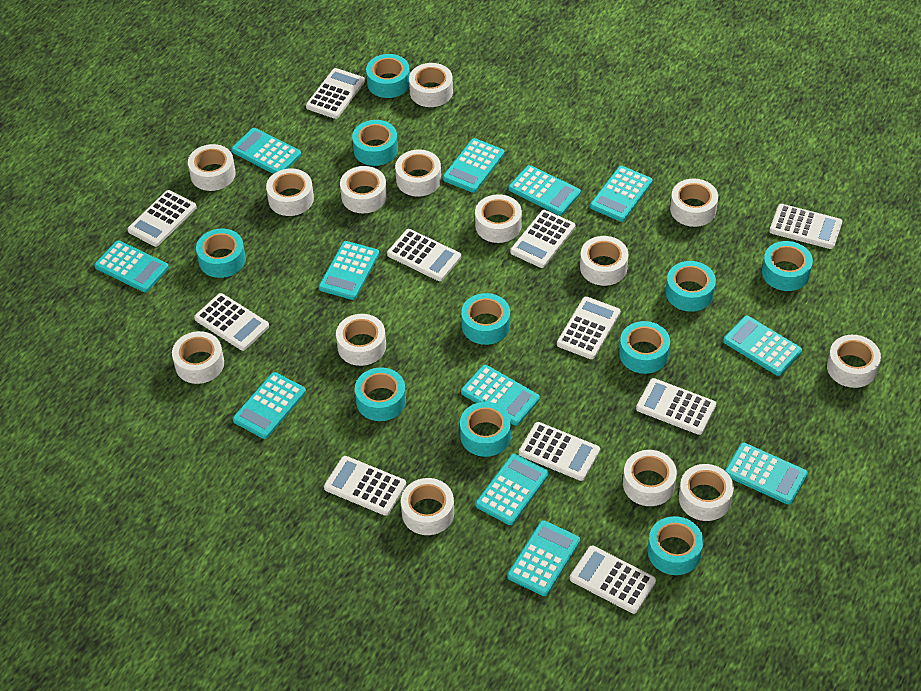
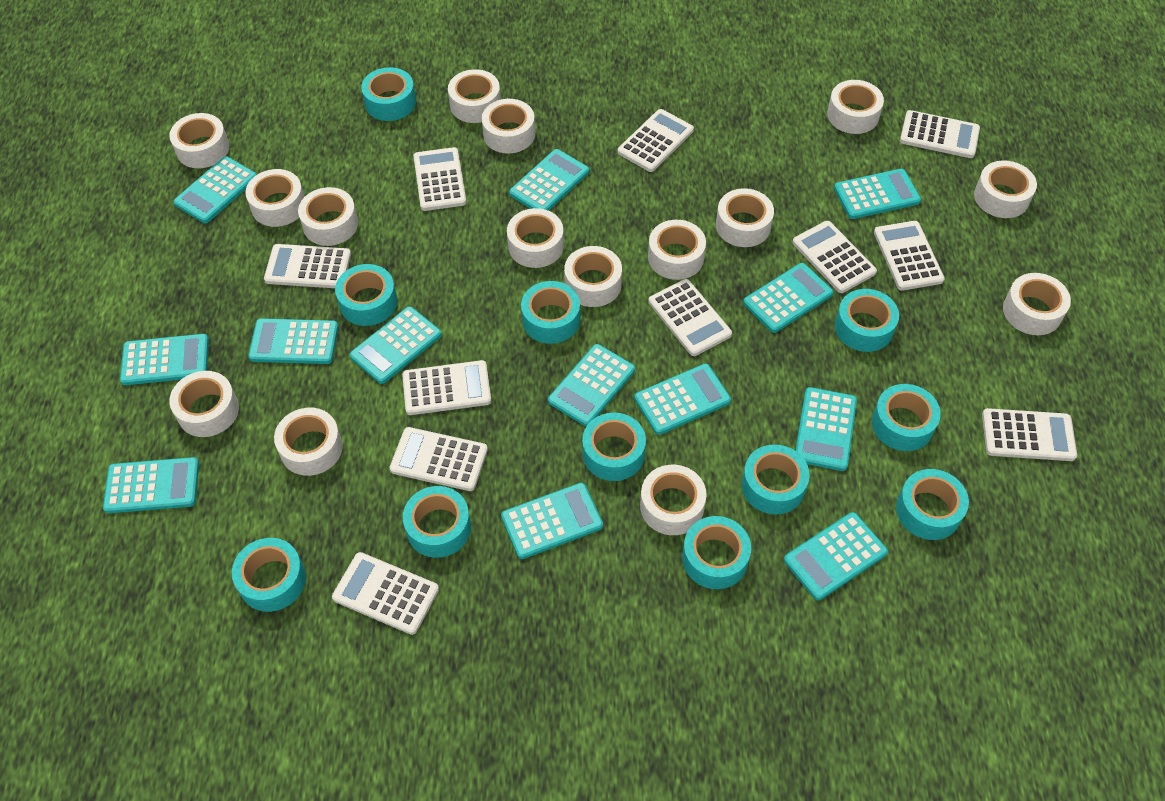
turquoise calculator: 12 -> 13
turquoise tape: 10 -> 11
white tape: 14 -> 15

